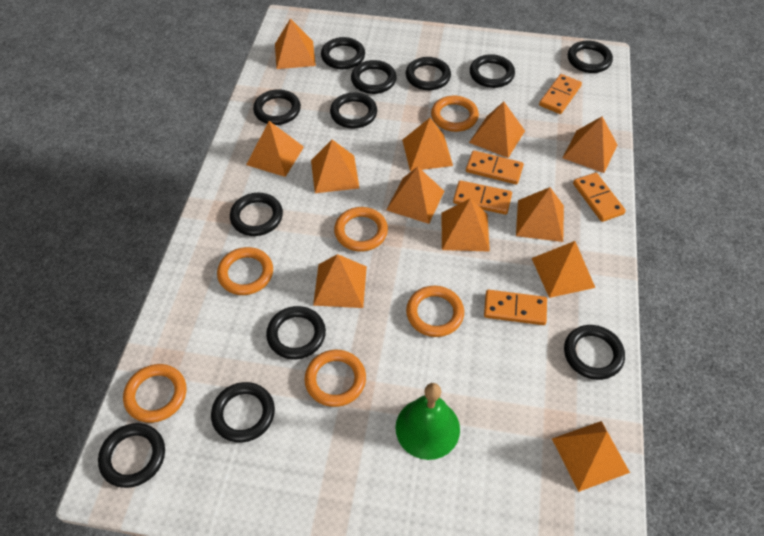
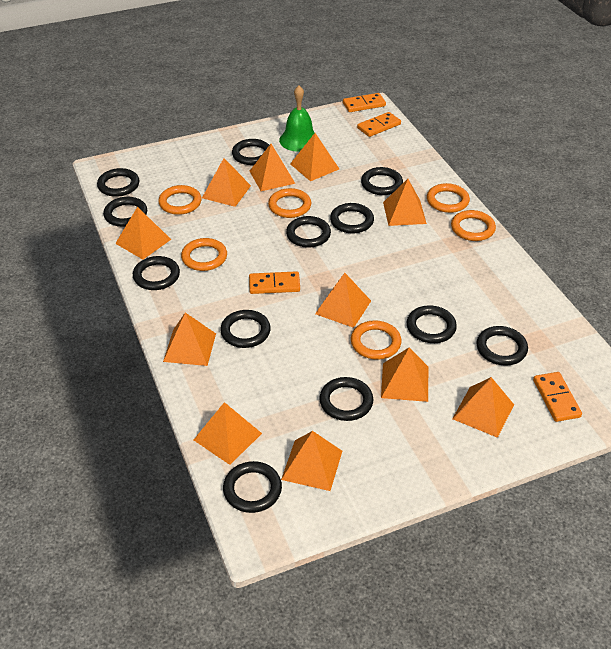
orange domino: 5 -> 4
orange pyramid: 12 -> 11

